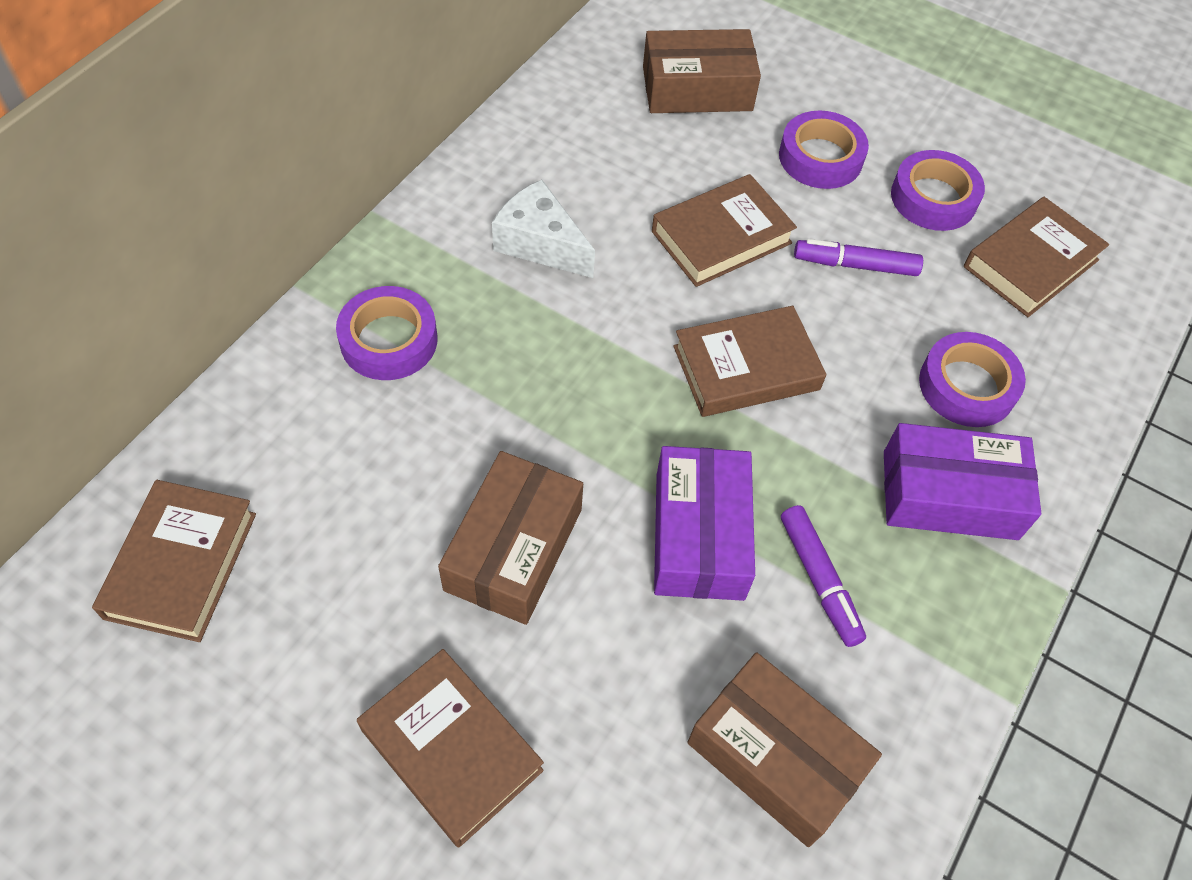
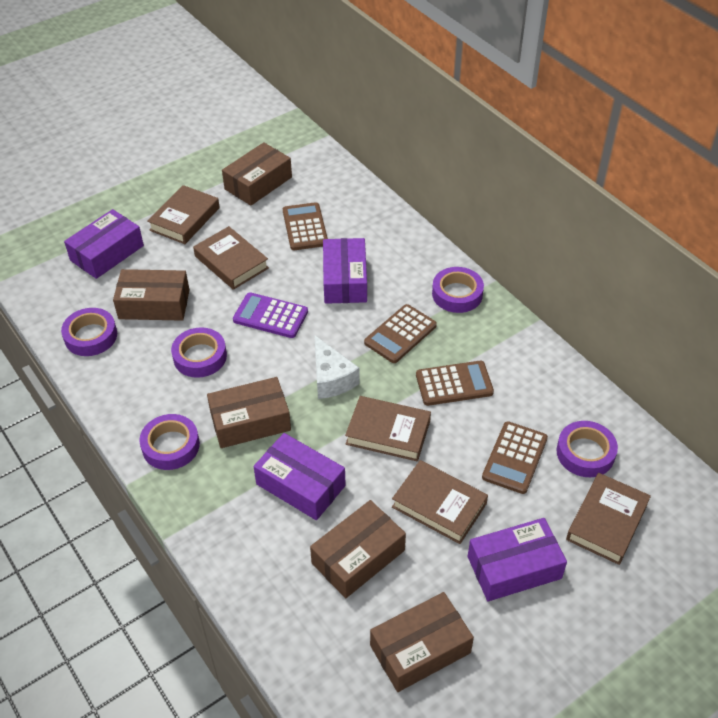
brown box: 3 -> 5
brown calculator: 0 -> 4
purple box: 2 -> 4
purple calculator: 0 -> 1
purple marker: 2 -> 0
purple tape: 4 -> 5

